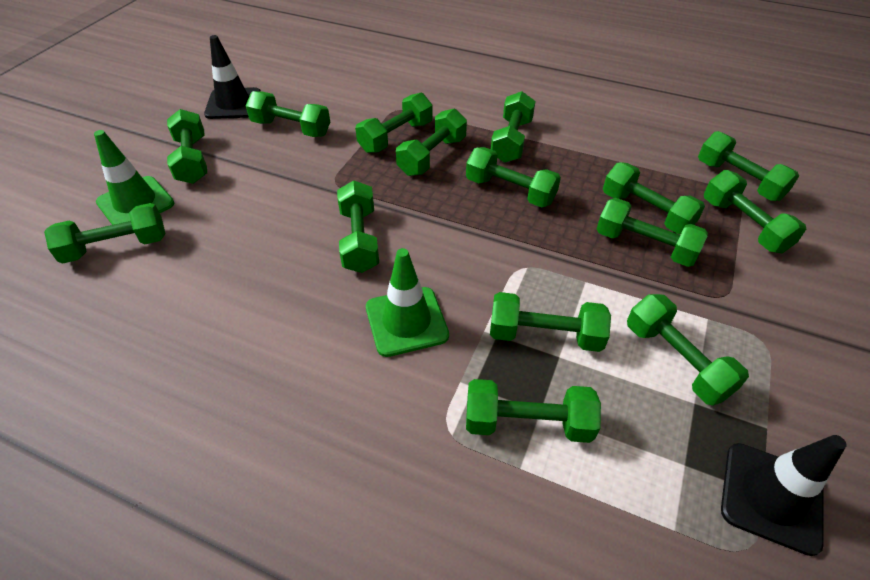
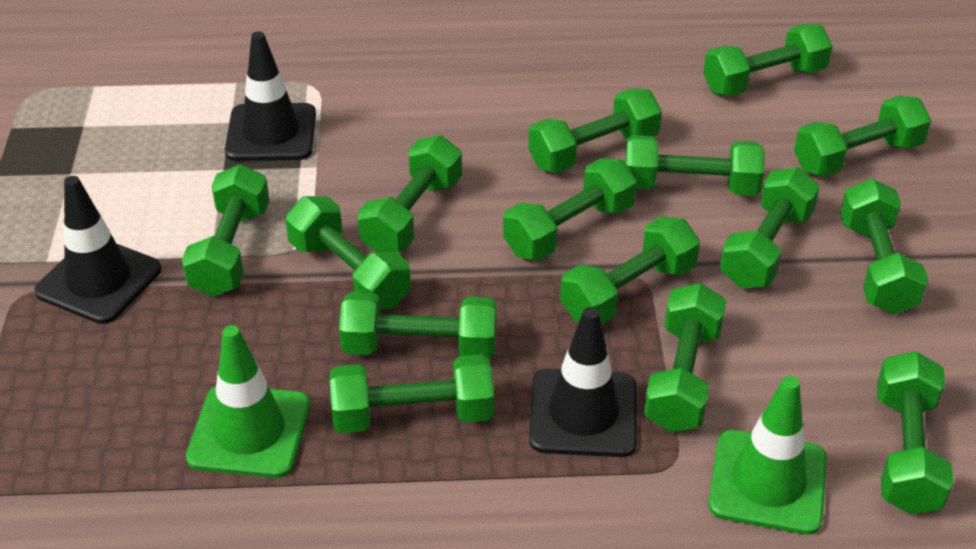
black traffic cone: 2 -> 3

